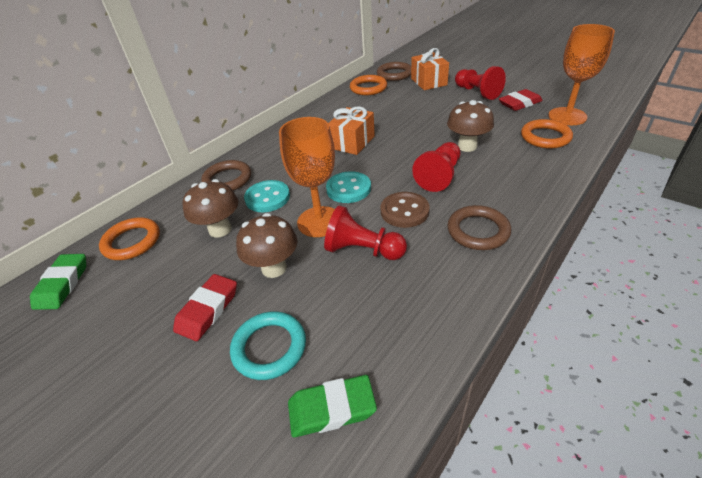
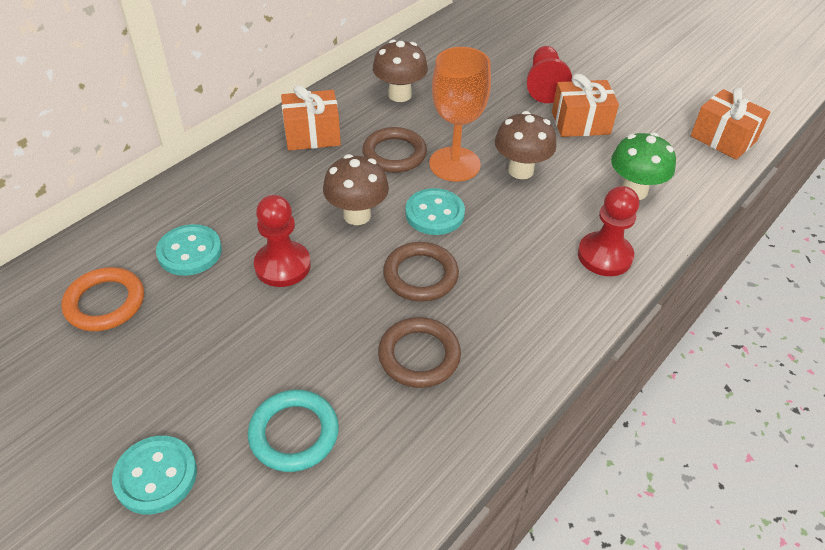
brown button: 1 -> 0
green eraser: 2 -> 0
green mushroom: 0 -> 1
orange gift: 2 -> 3
orange goblet: 2 -> 1
orange ring: 3 -> 1
red eraser: 2 -> 0
turquoise button: 2 -> 3

